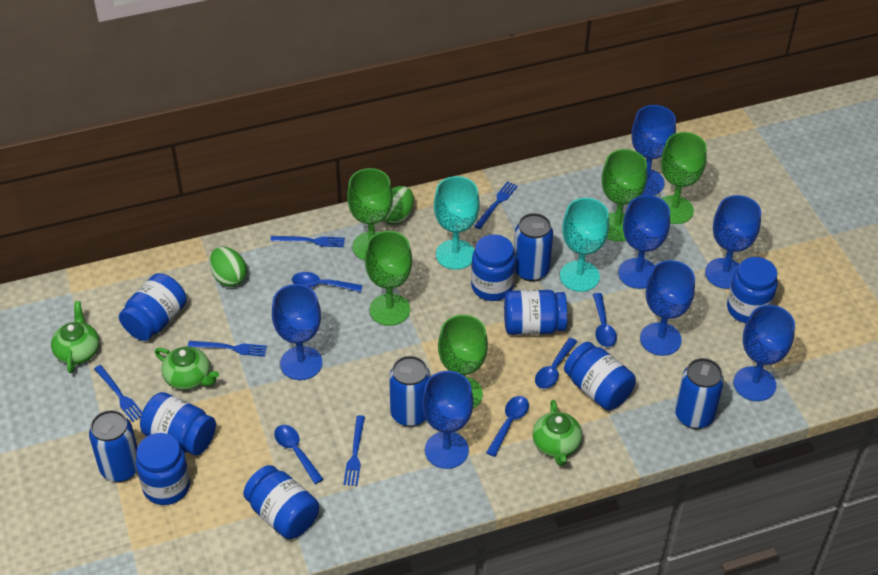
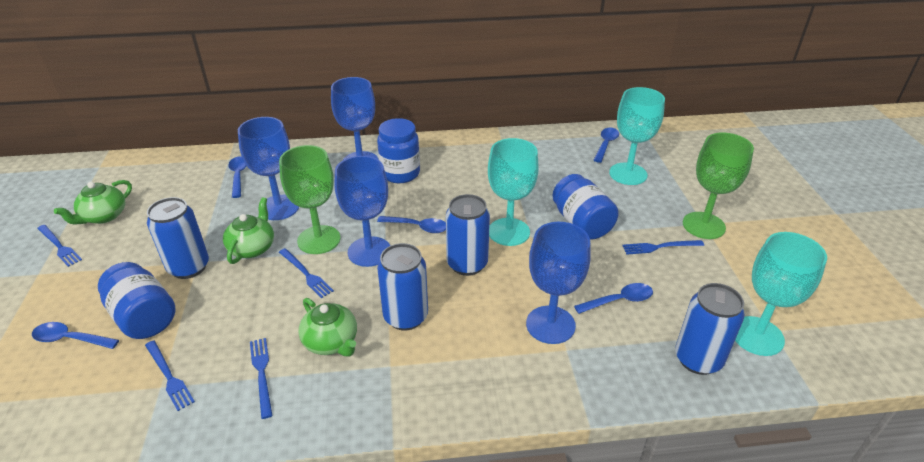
blue goblet: 7 -> 4
blue jar: 8 -> 3
green egg: 2 -> 0
green goblet: 5 -> 2
turquoise goblet: 2 -> 3

